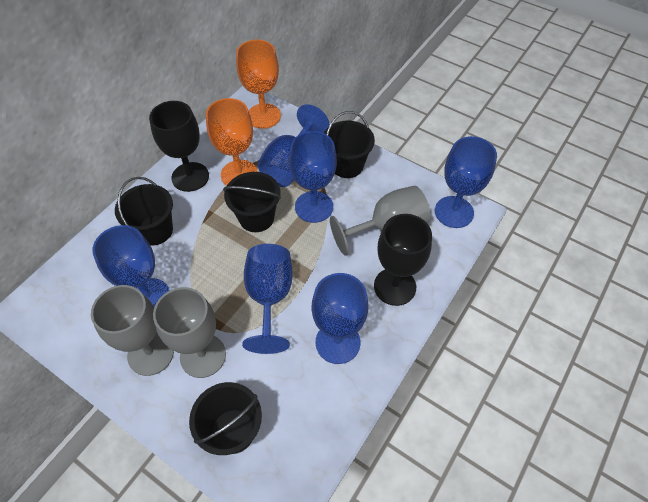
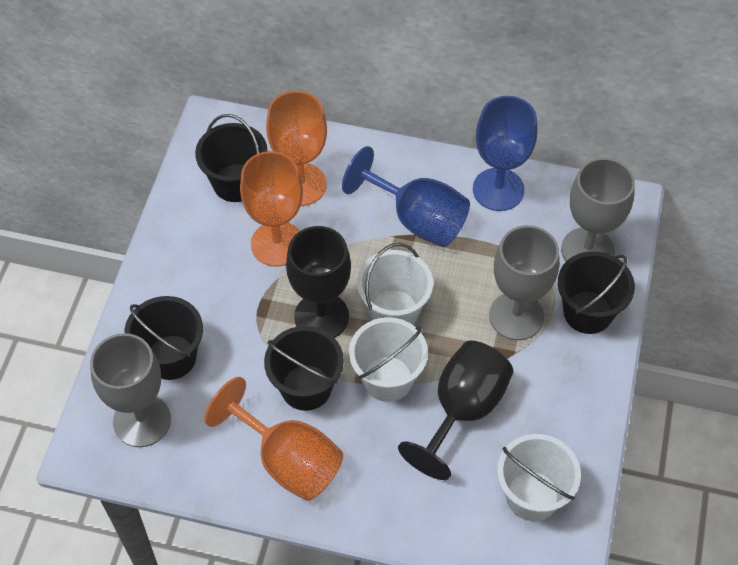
blue goblet: 6 -> 2
orange goblet: 2 -> 3
white bucket: 0 -> 3

